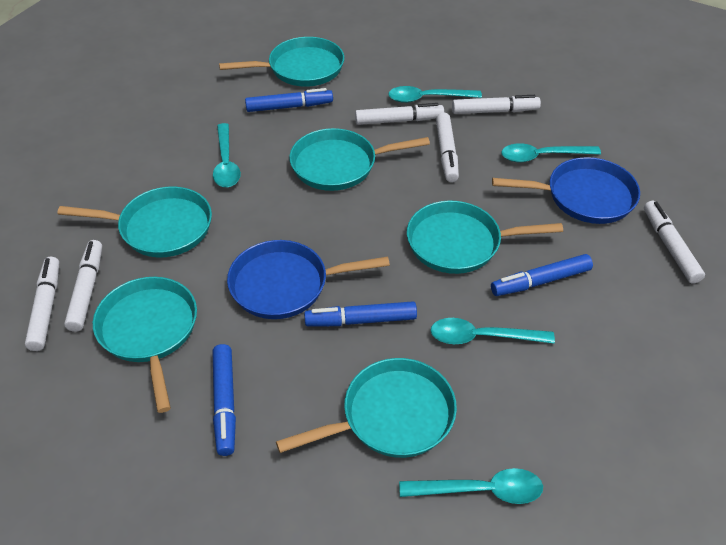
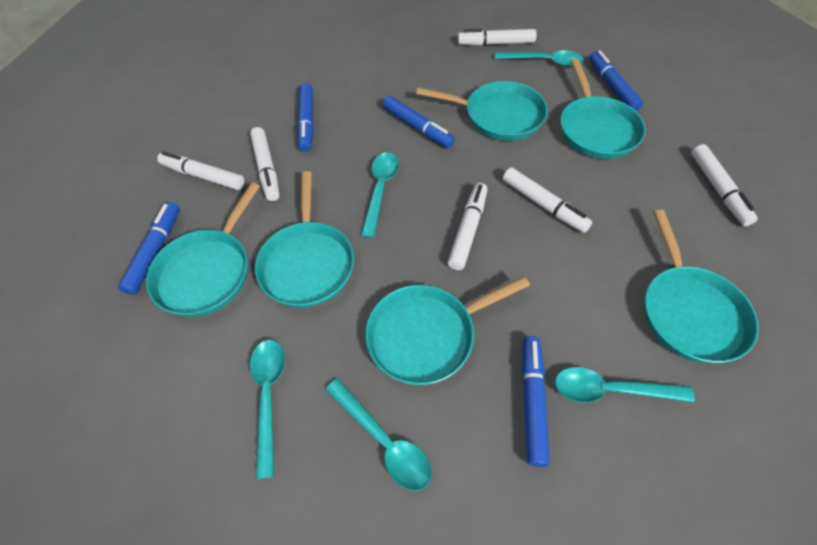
blue marker: 4 -> 5
blue pan: 2 -> 0

